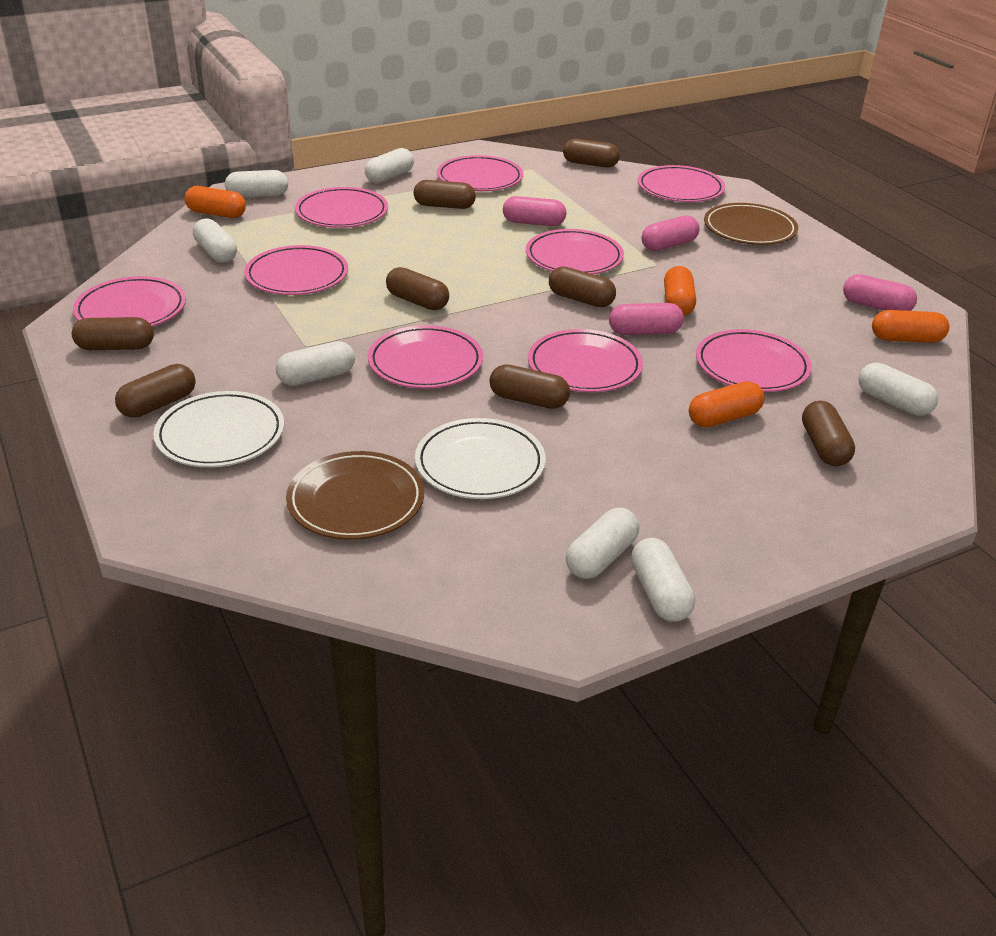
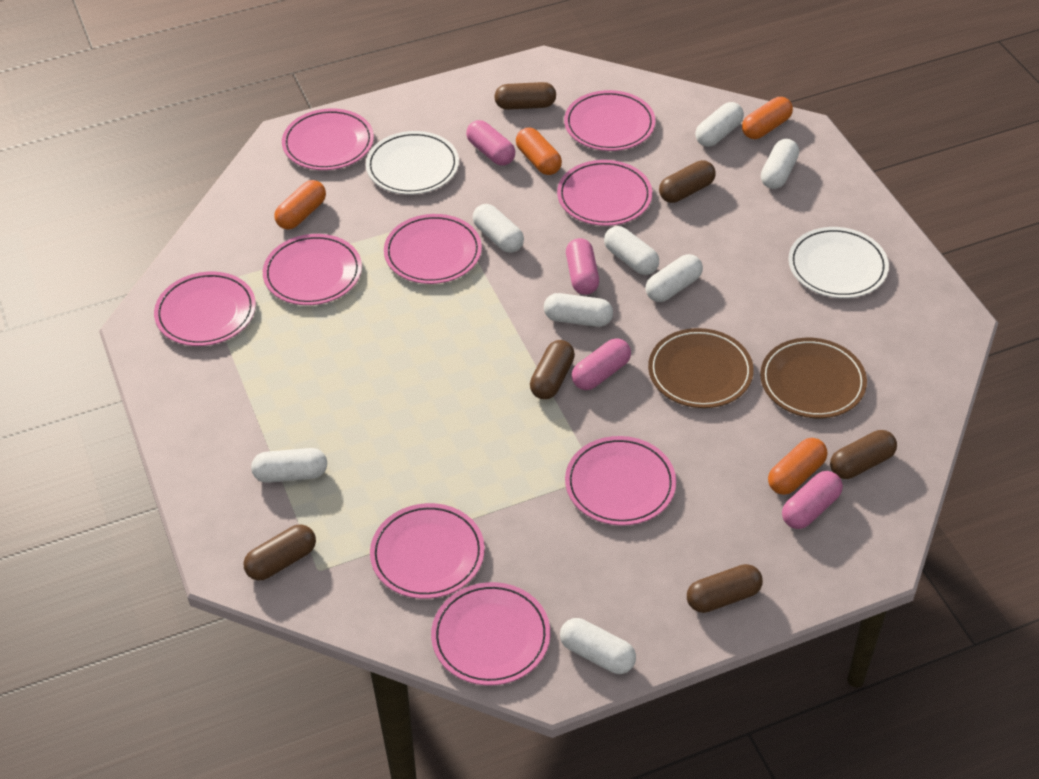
brown capsule: 8 -> 6
white capsule: 7 -> 8

